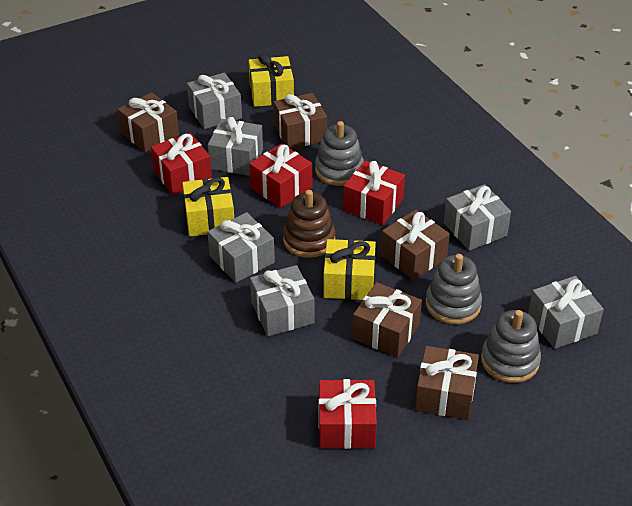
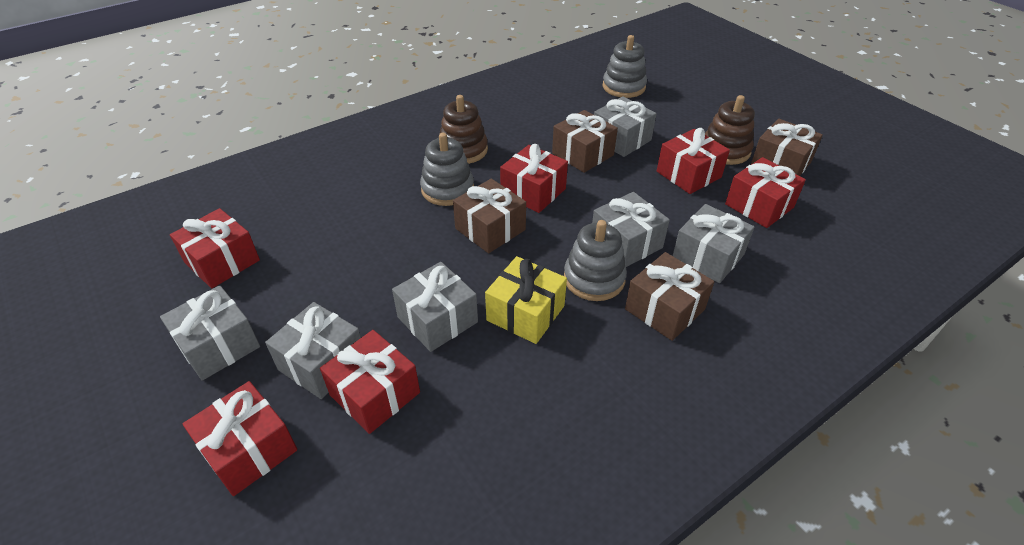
brown gift: 5 -> 4
brown stacking toy: 1 -> 2
red gift: 4 -> 6
yellow gift: 3 -> 1

